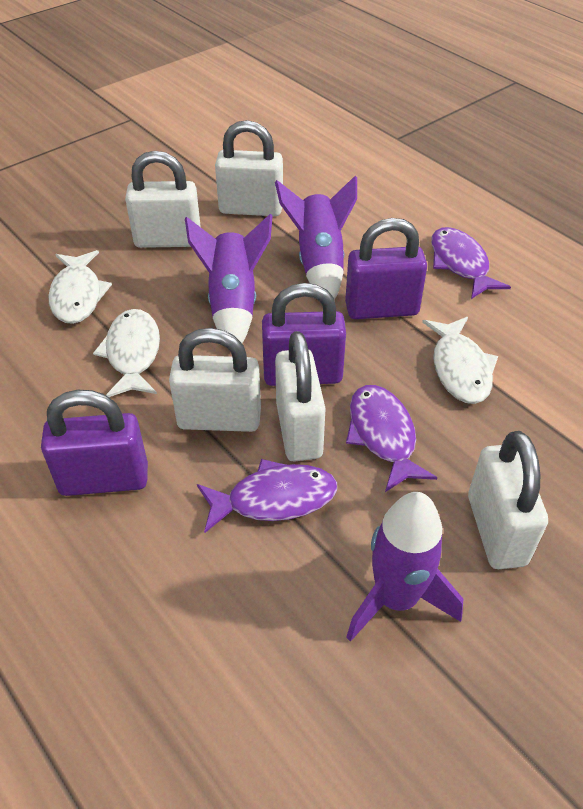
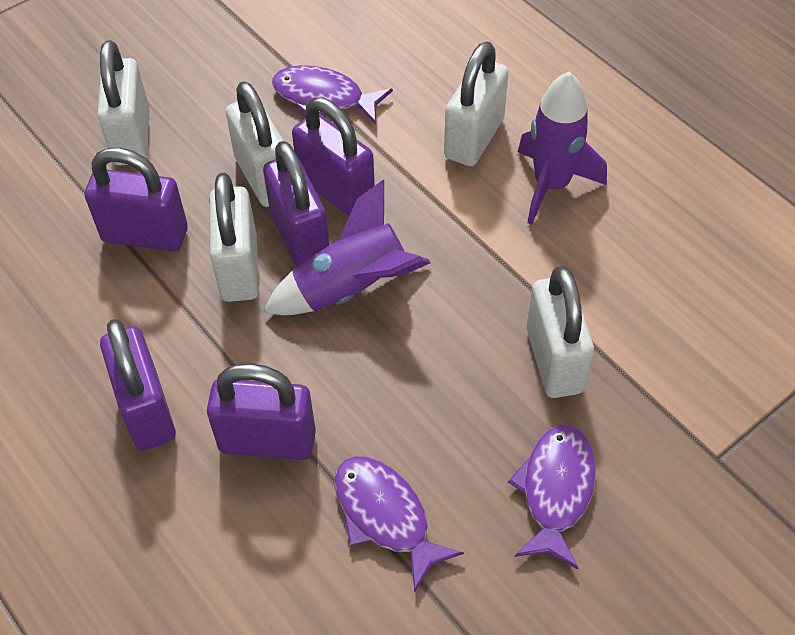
purple padlock: 3 -> 5
purple rocket: 3 -> 2
white fish: 3 -> 0

